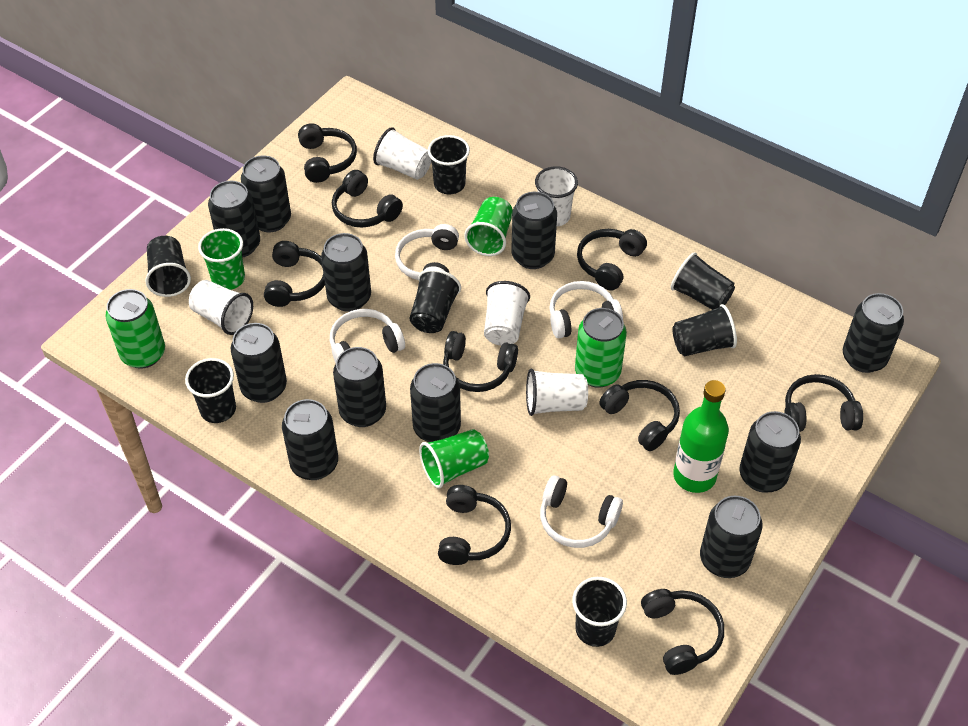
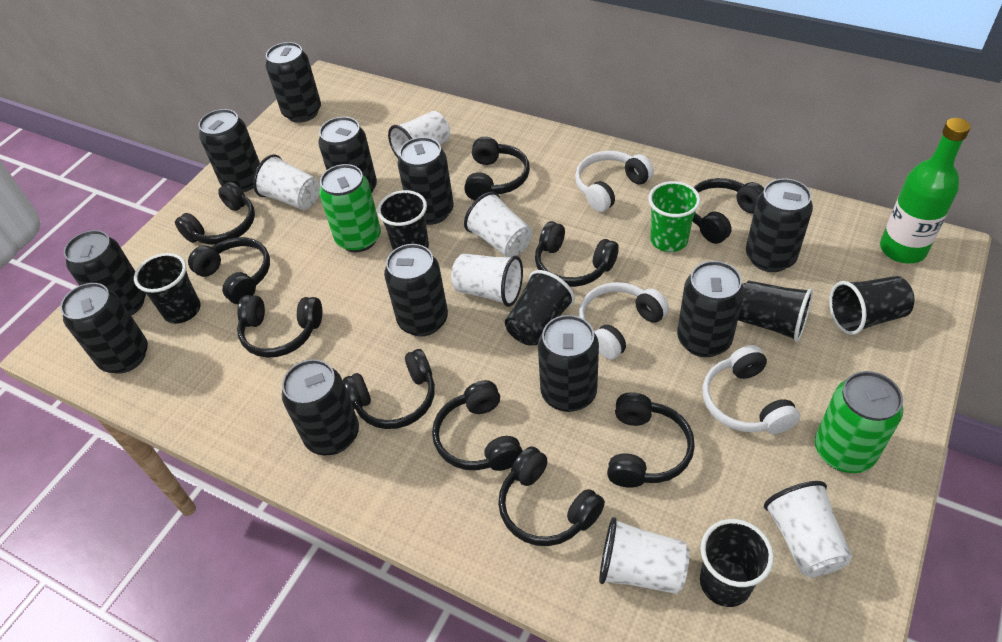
black cup: 7 -> 6
black headphones: 9 -> 10
green cup: 3 -> 1
white cup: 5 -> 6
white headphones: 4 -> 3

